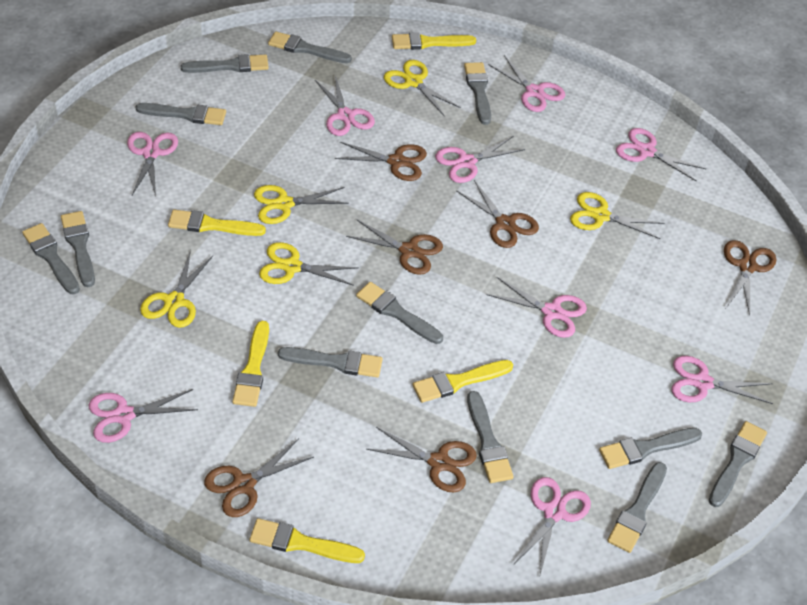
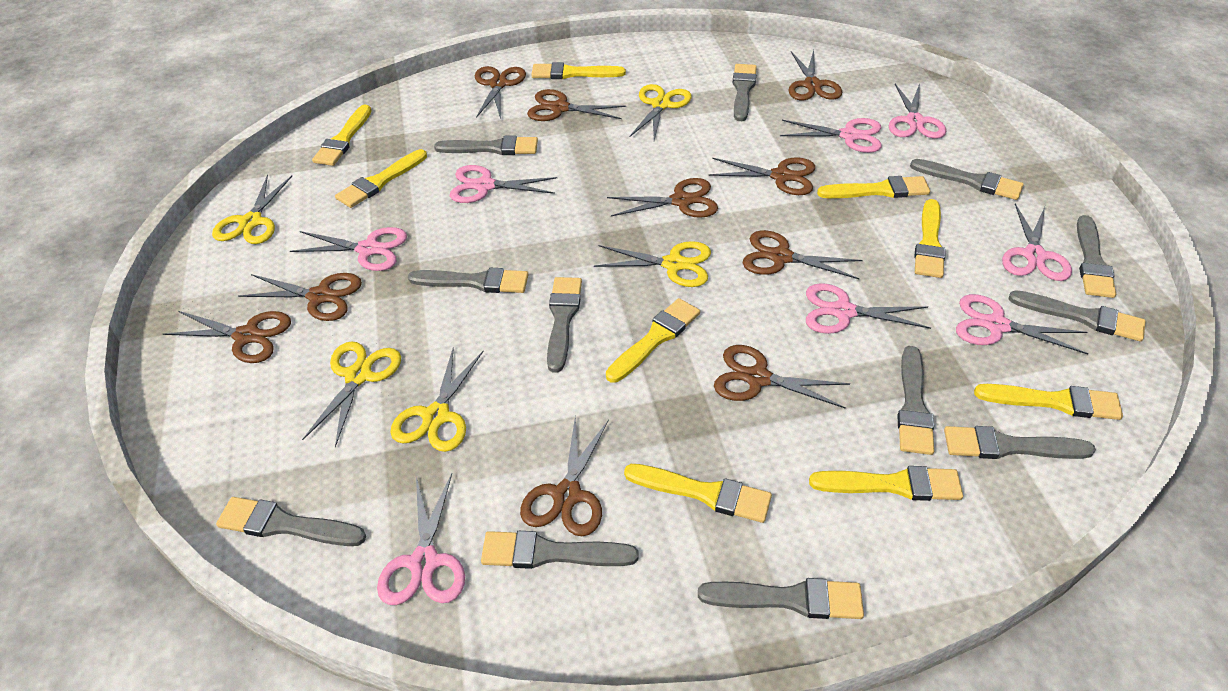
brown scissors: 6 -> 10
pink scissors: 9 -> 8
yellow brush: 5 -> 9

